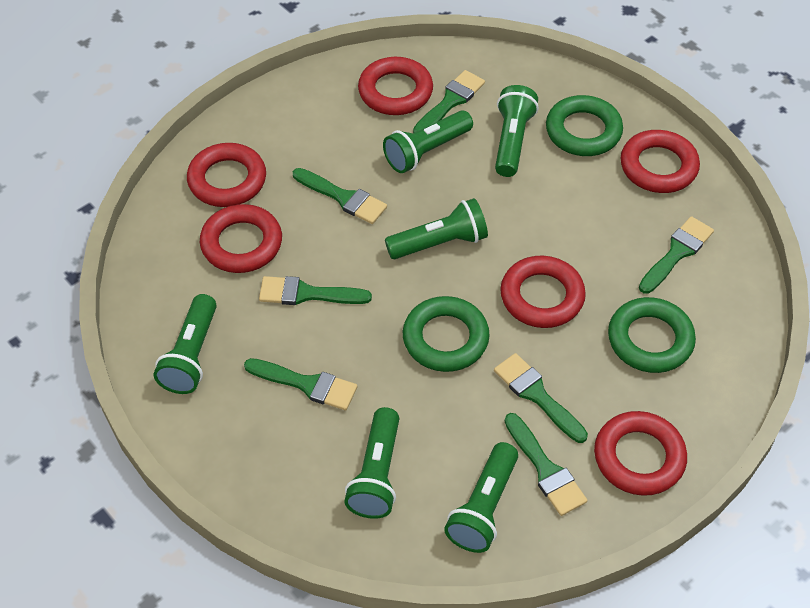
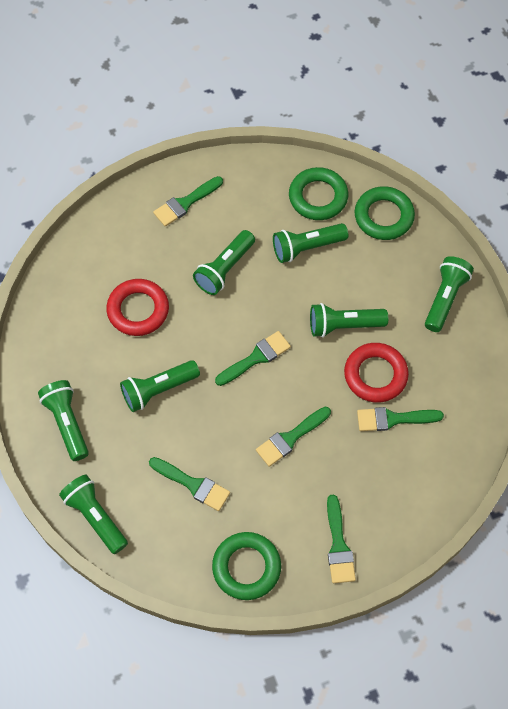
green brush: 7 -> 6
green flashlight: 6 -> 7
red ring: 6 -> 2

